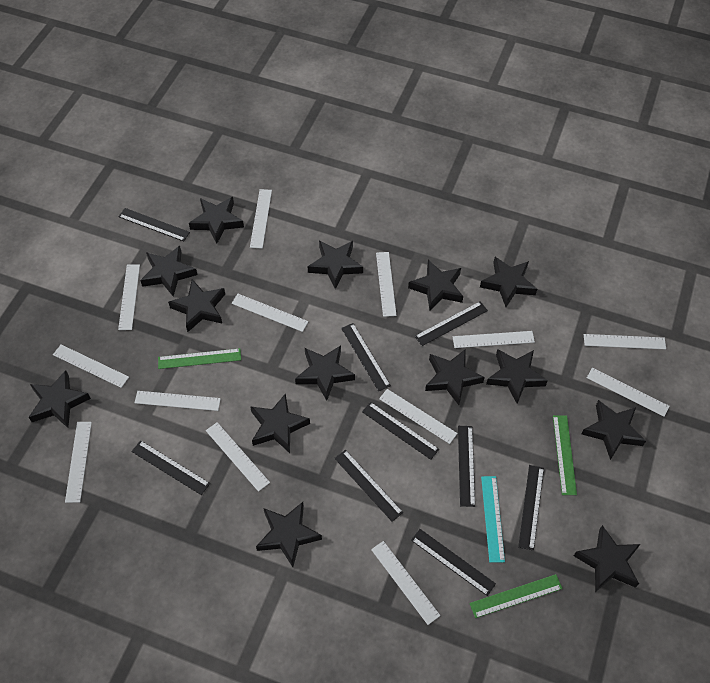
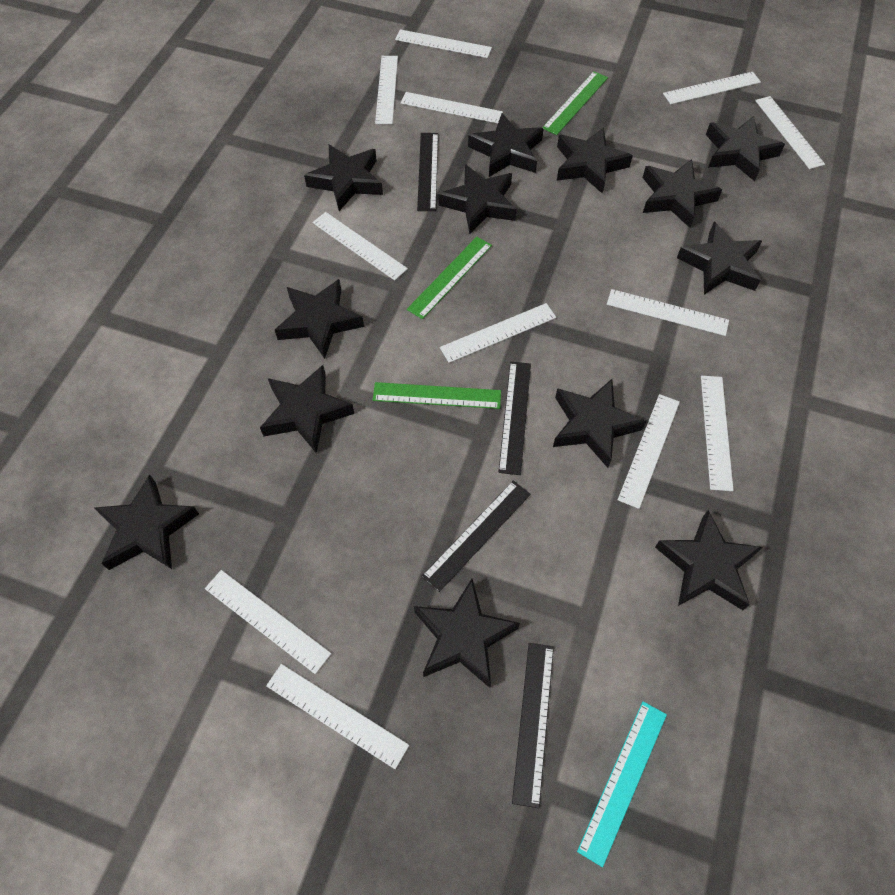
black ruler: 9 -> 4
black star: 14 -> 13
white ruler: 13 -> 12

